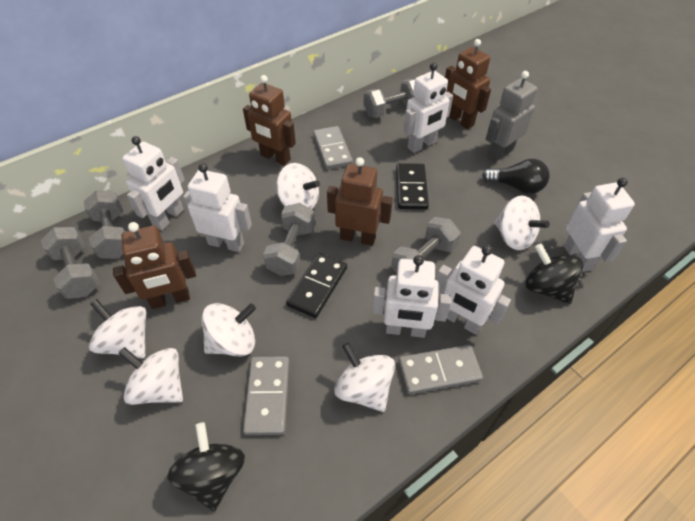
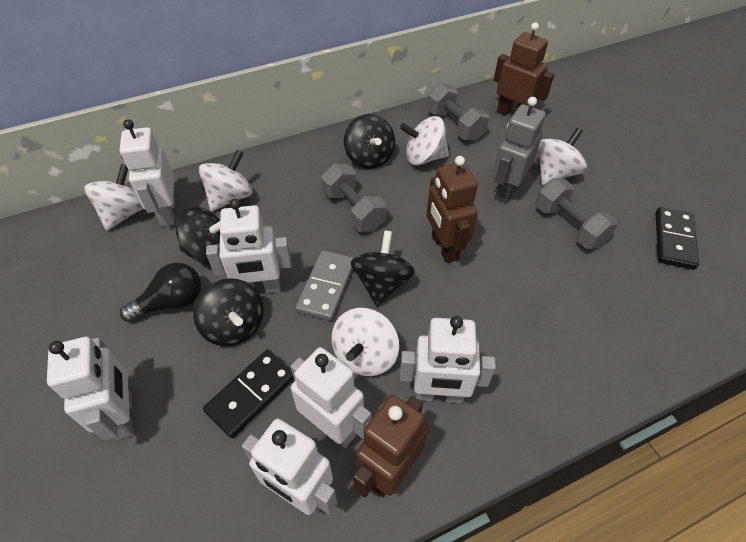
black spinning top: 2 -> 4
brown robot: 4 -> 3
grey domino: 3 -> 1
grey dumbbell: 5 -> 3
white spinning top: 6 -> 5

